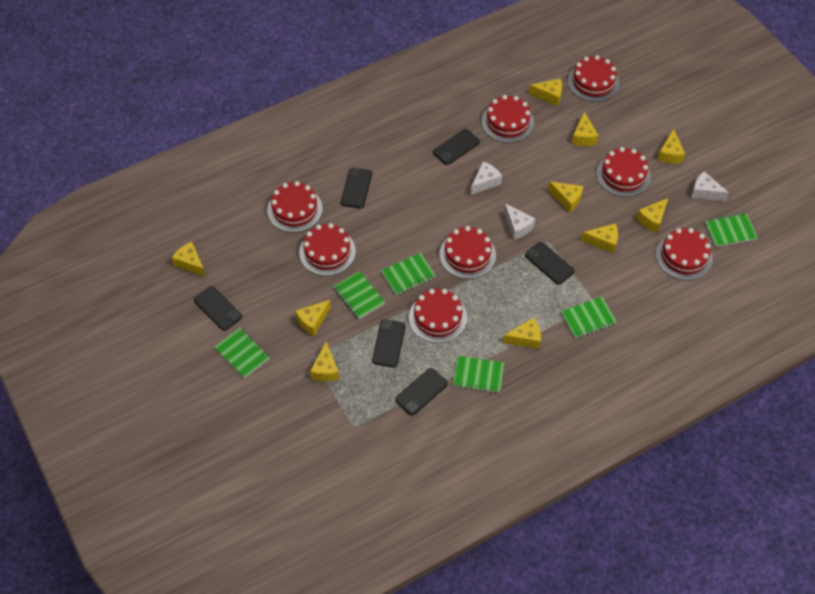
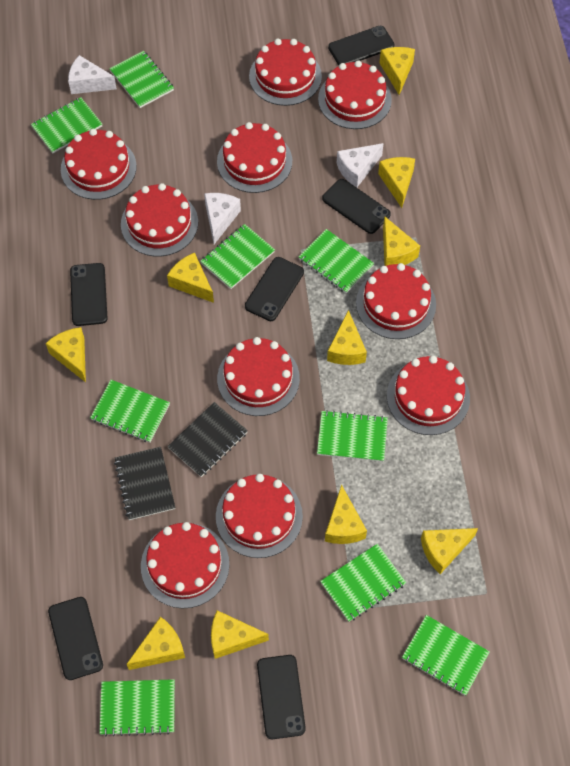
black notebook: 0 -> 2
green notebook: 6 -> 9
red cake: 8 -> 10

